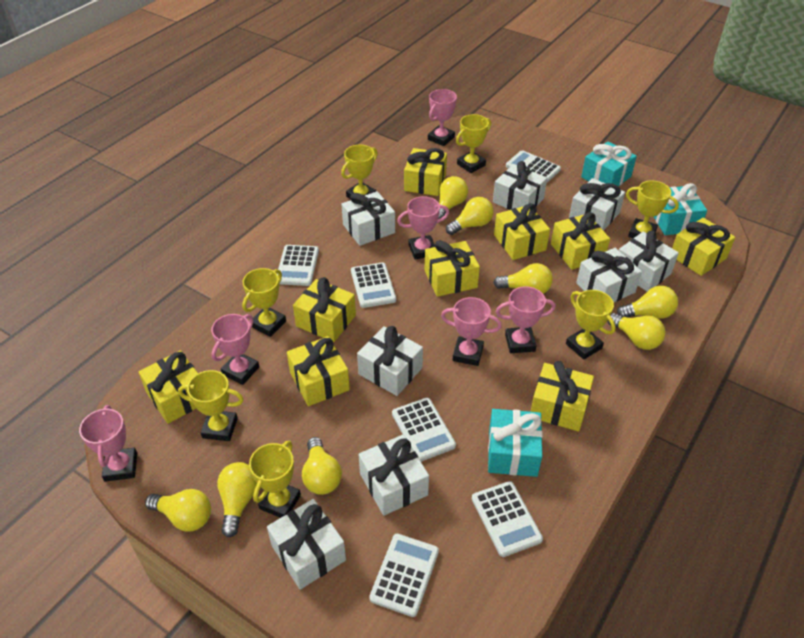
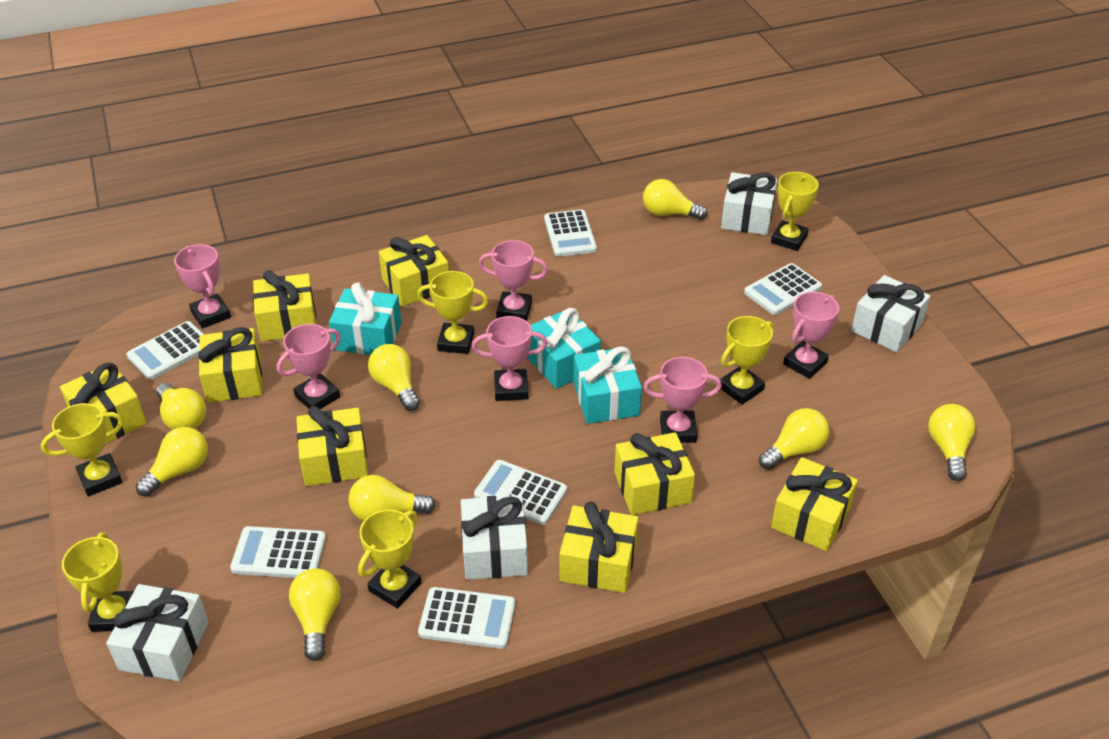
white gift: 8 -> 4
yellow gift: 9 -> 8
yellow trophy: 7 -> 6

